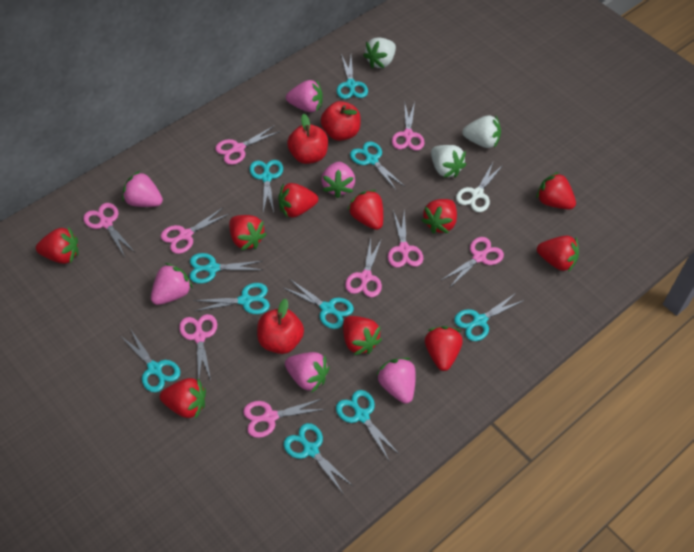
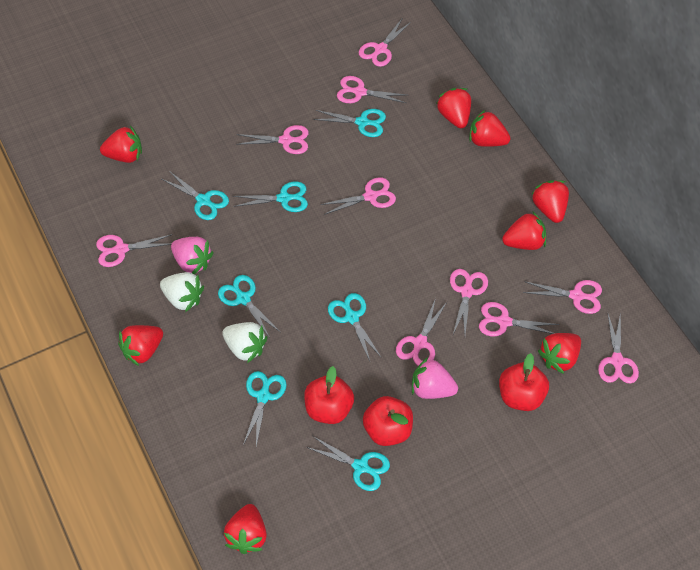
pink scissors: 9 -> 10
pink strawberry: 6 -> 2
red strawberry: 10 -> 8
turquoise scissors: 10 -> 7
white scissors: 1 -> 0
white strawberry: 3 -> 2

